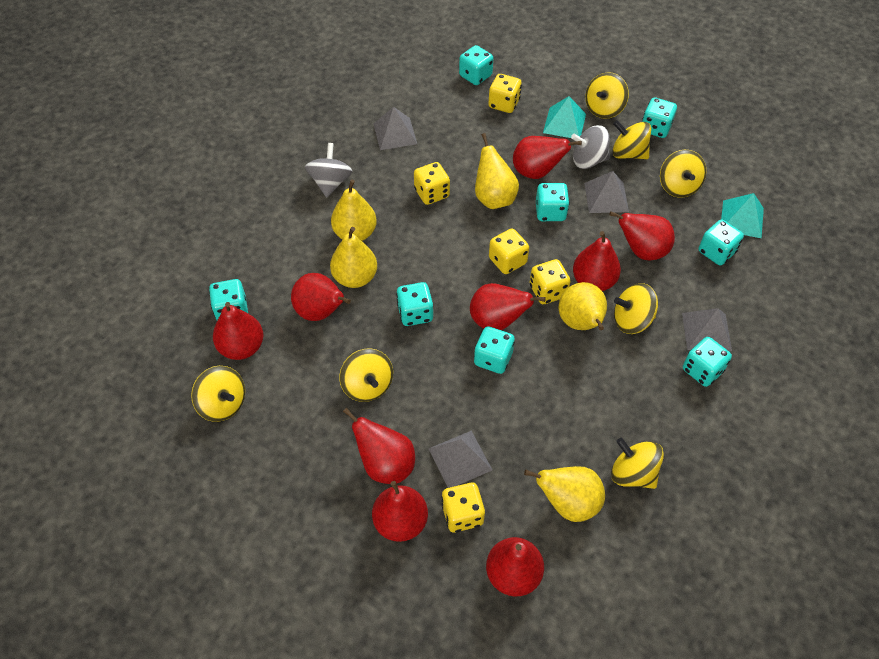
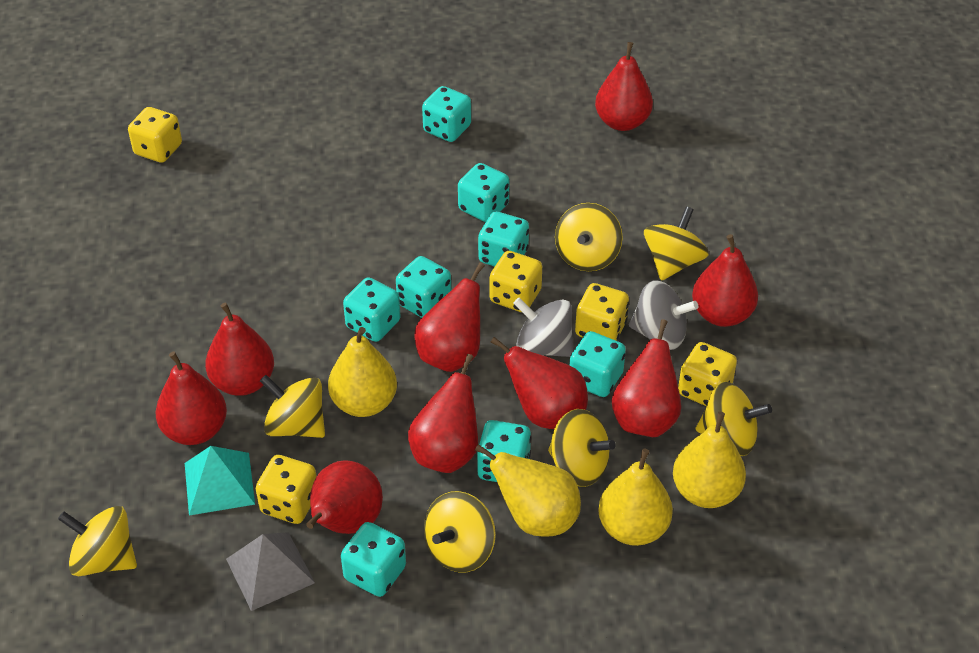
grey pyramid: 4 -> 1
turquoise pyramid: 2 -> 1
yellow pear: 5 -> 4

